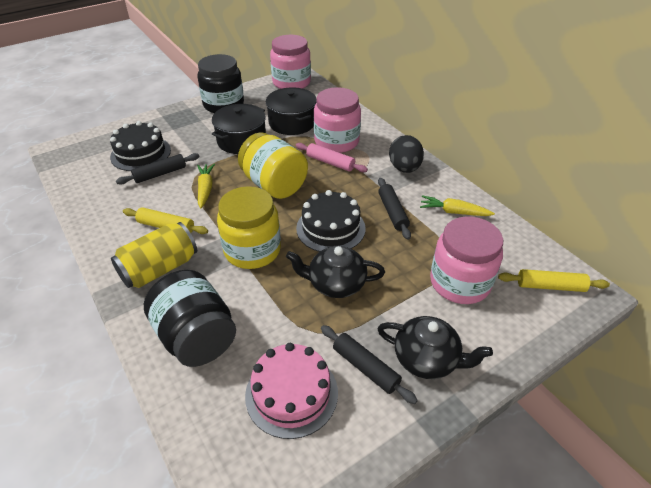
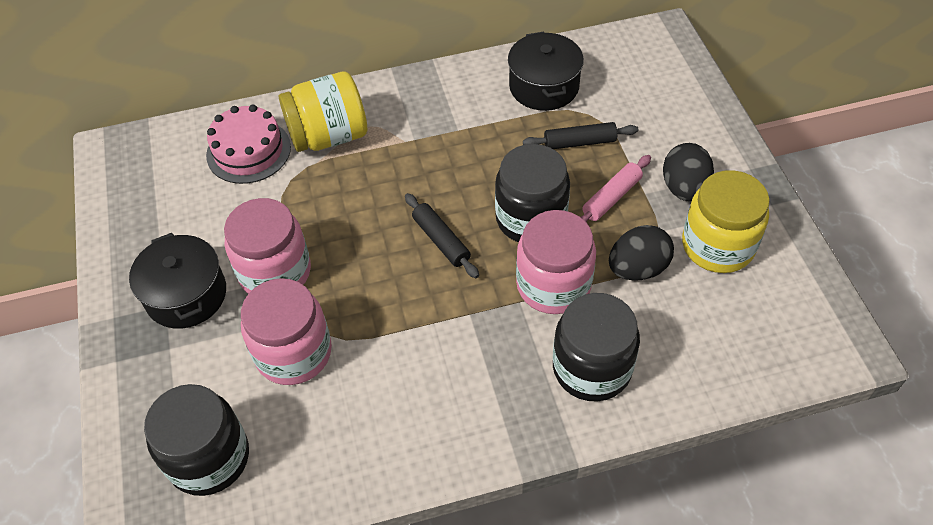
black cake: 2 -> 0
black egg: 1 -> 2
black jar: 2 -> 3
black rolling pin: 3 -> 2
black teapot: 2 -> 0
yellow can: 1 -> 0
yellow carrot: 2 -> 0
yellow rolling pin: 2 -> 0

